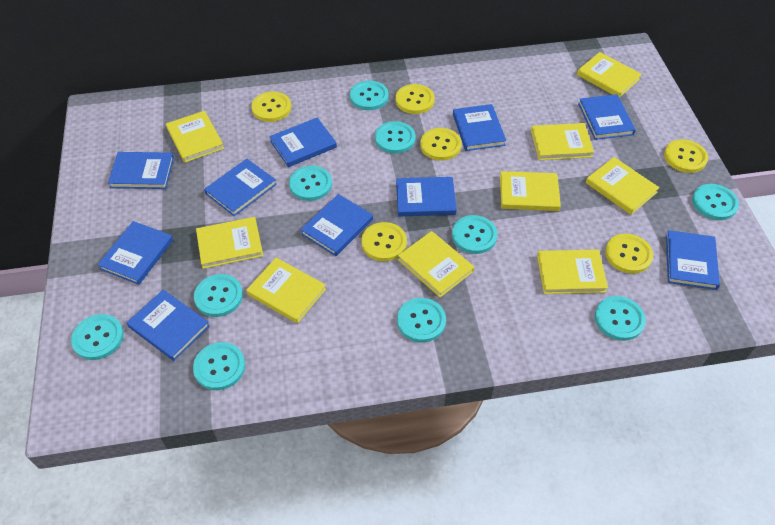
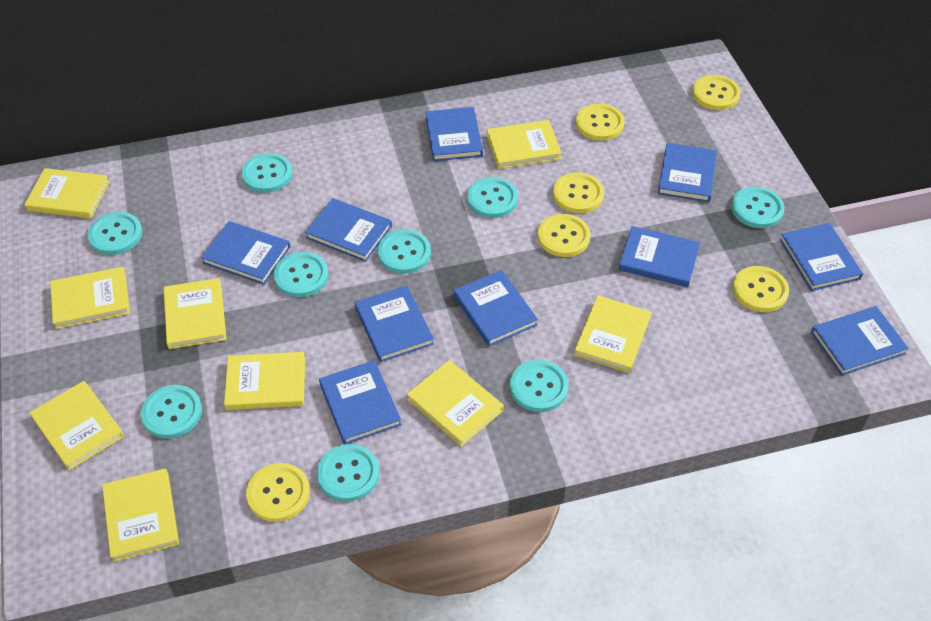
turquoise button: 10 -> 9

